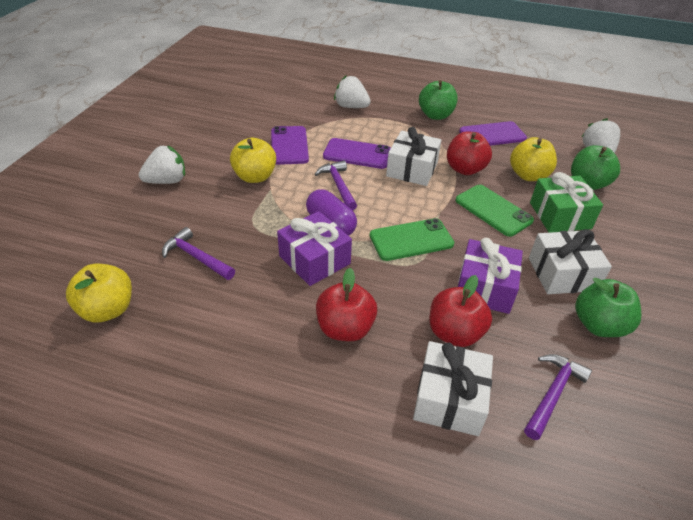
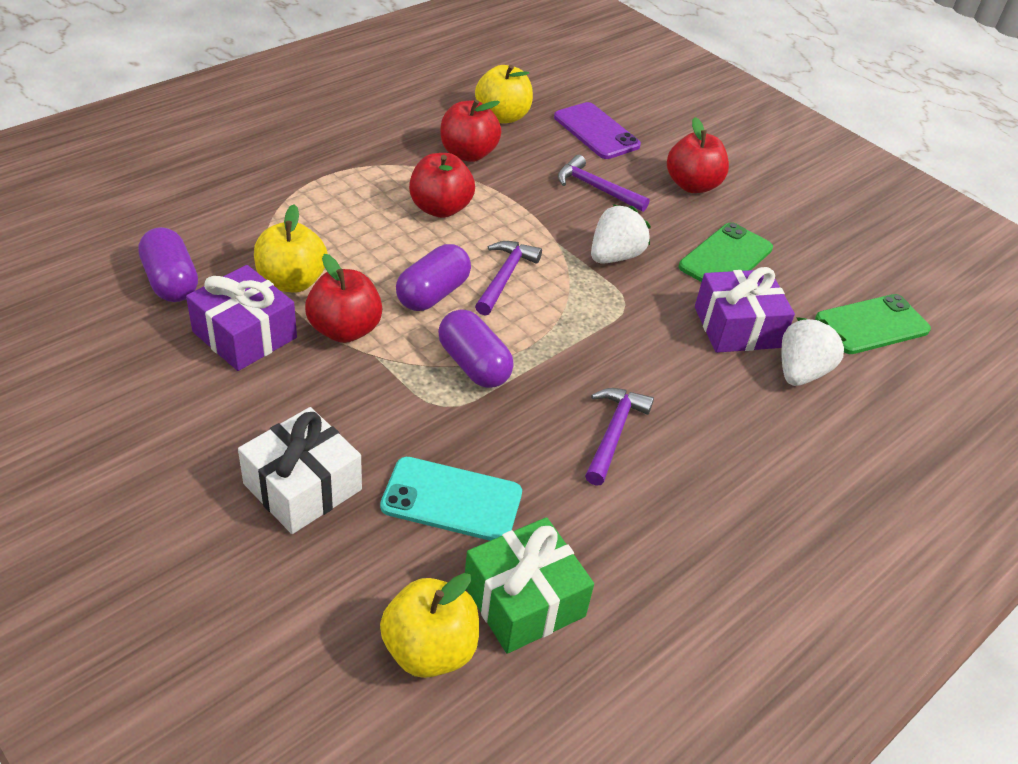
green apple: 3 -> 0
purple capsule: 1 -> 3
purple phone: 3 -> 1
red apple: 3 -> 4
turquoise phone: 0 -> 1
white gift: 3 -> 1
white strawberry: 3 -> 2

